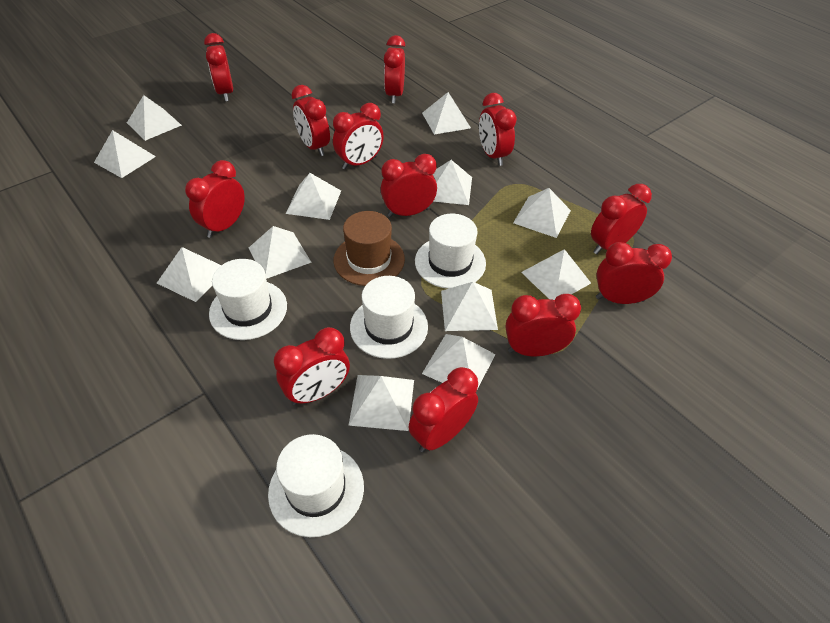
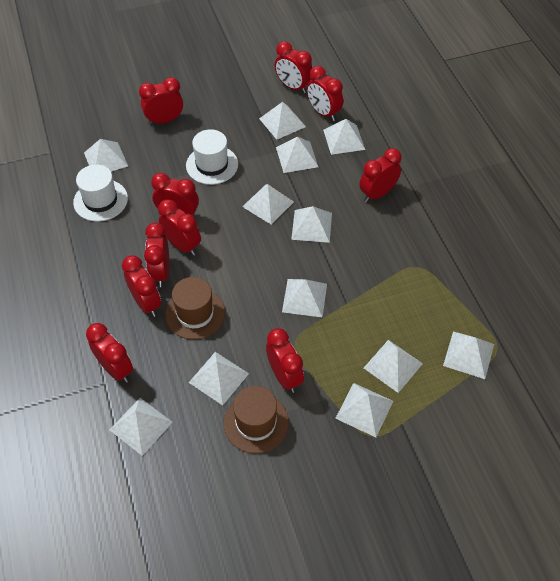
brown hat: 1 -> 2
red clock: 12 -> 10
white hat: 4 -> 2

